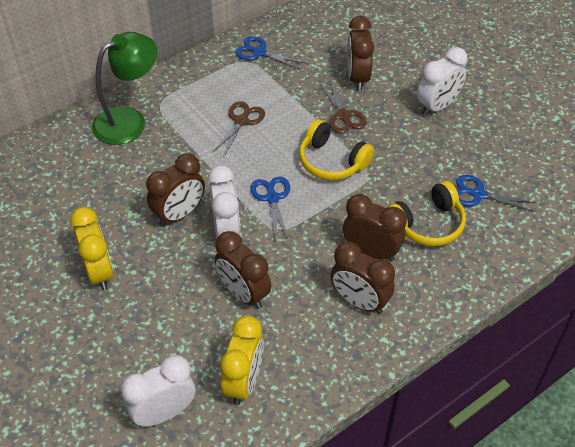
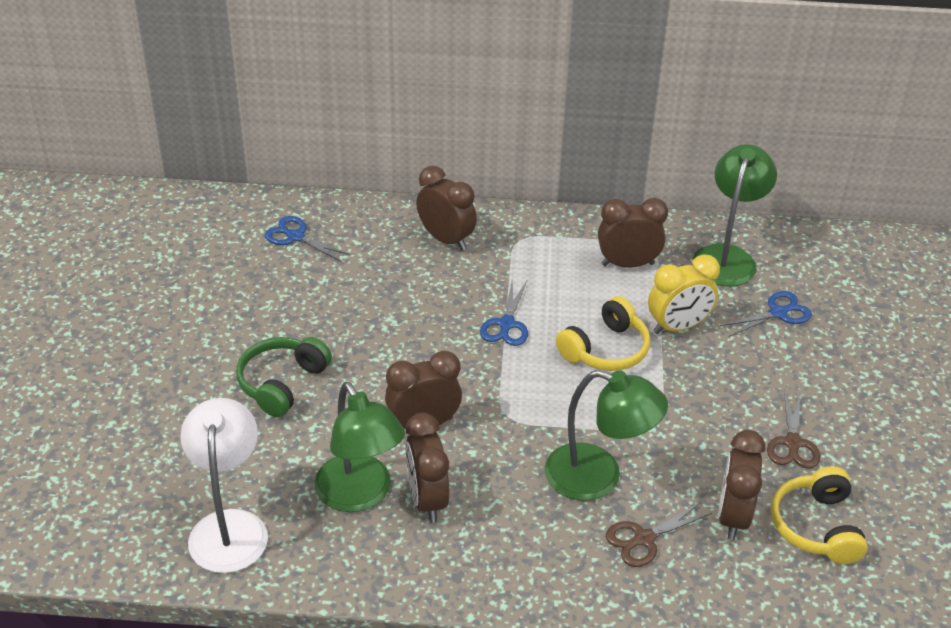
green headphones: 0 -> 1
green lamp: 1 -> 3
white clock: 3 -> 0
white lamp: 0 -> 1
yellow clock: 2 -> 1

